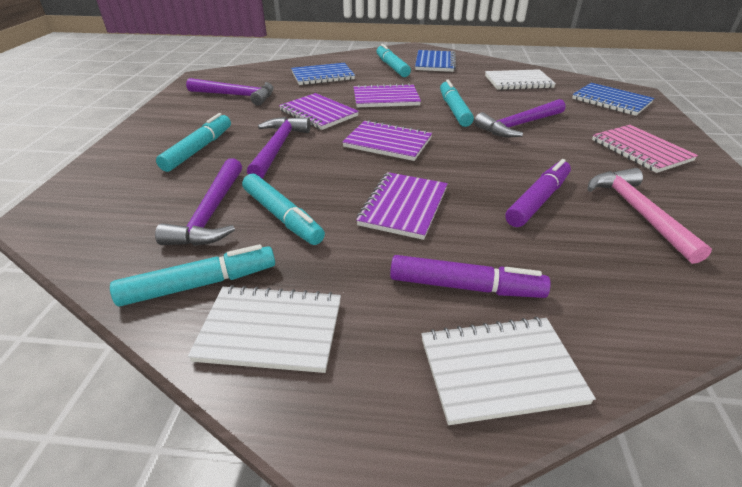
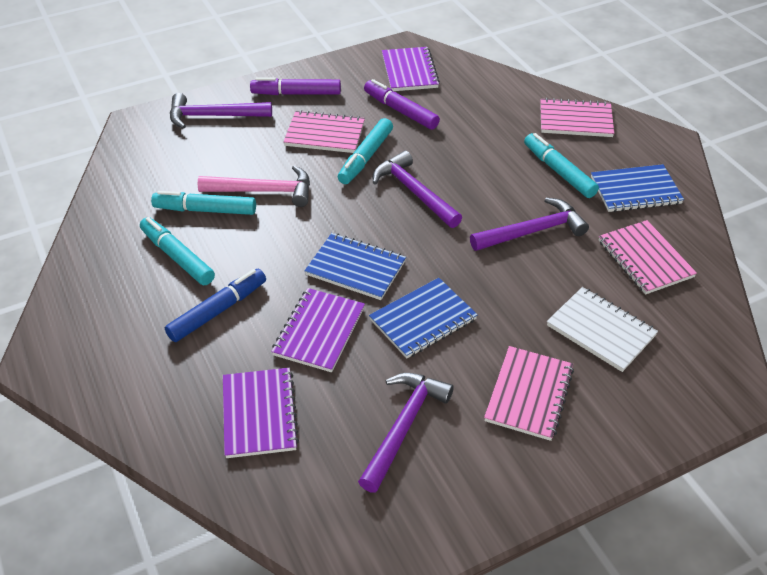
blue marker: 0 -> 1
pink notebook: 1 -> 4
purple notebook: 4 -> 3
turquoise marker: 5 -> 4
white notebook: 3 -> 1

